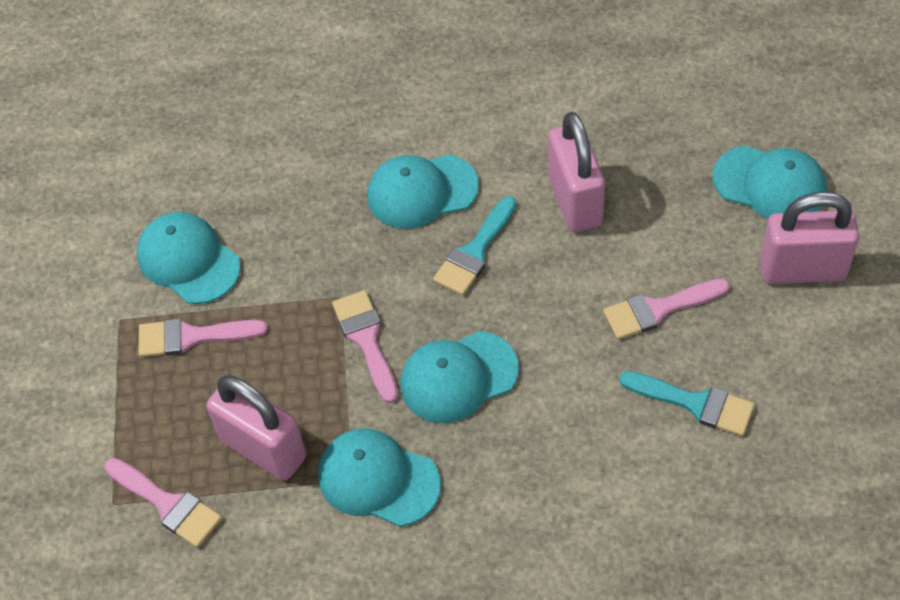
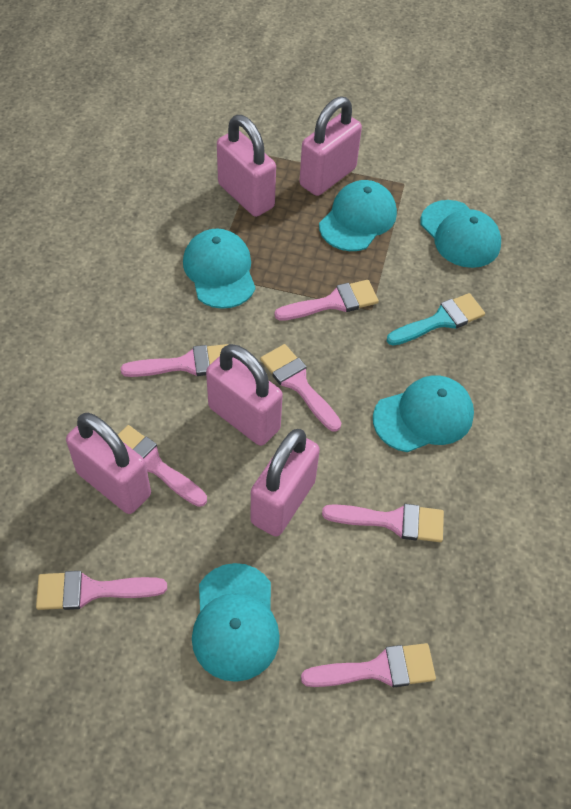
pink brush: 4 -> 7
pink padlock: 3 -> 5
turquoise brush: 2 -> 1

